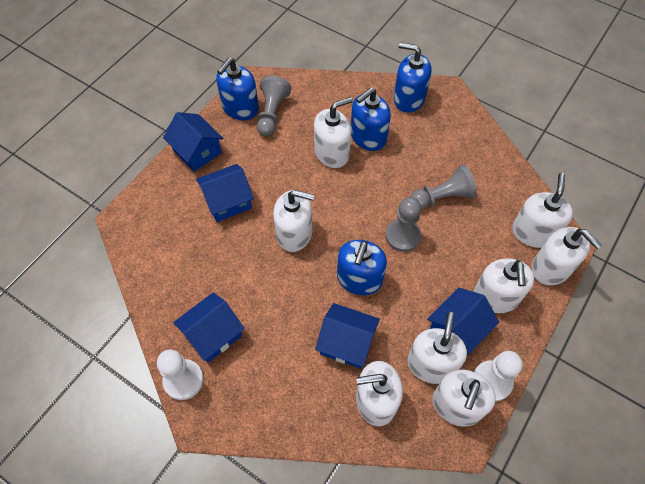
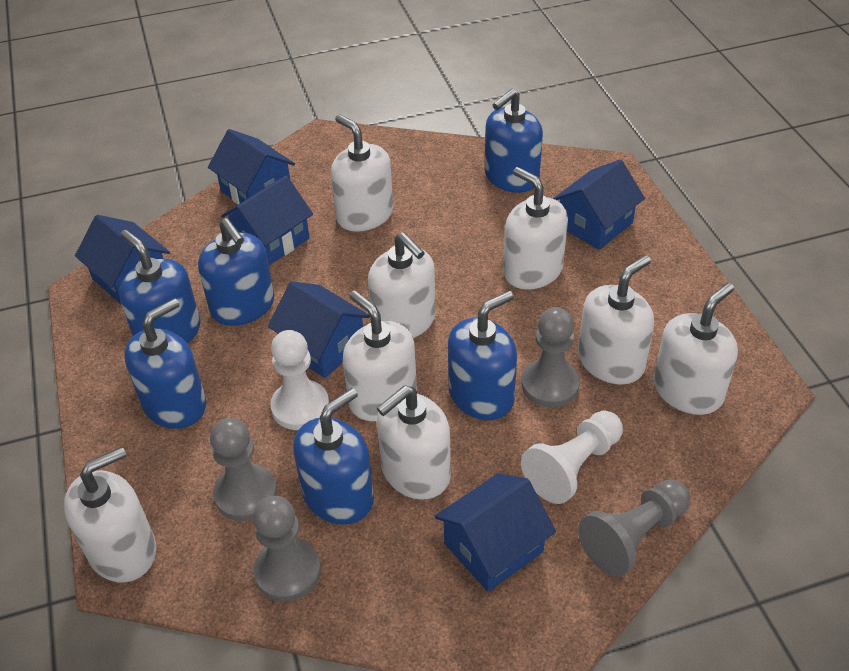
blue house: 5 -> 6
blue soap dispenser: 4 -> 6
grey pawn: 3 -> 4

